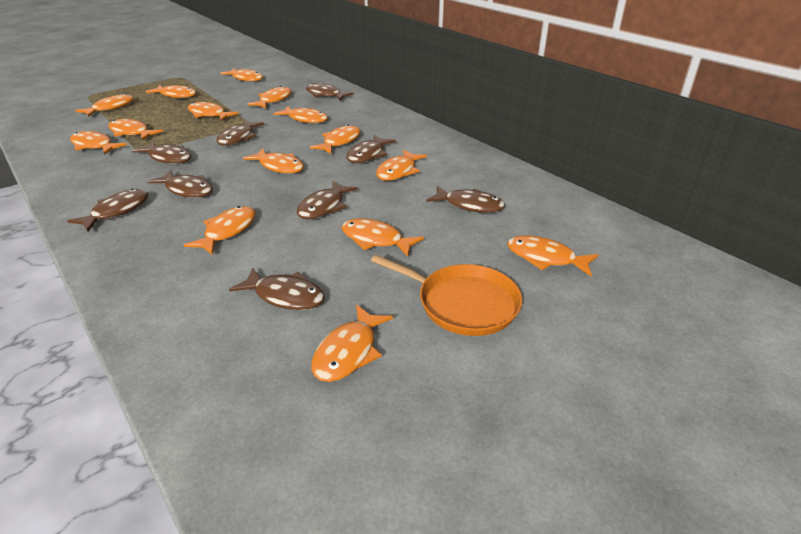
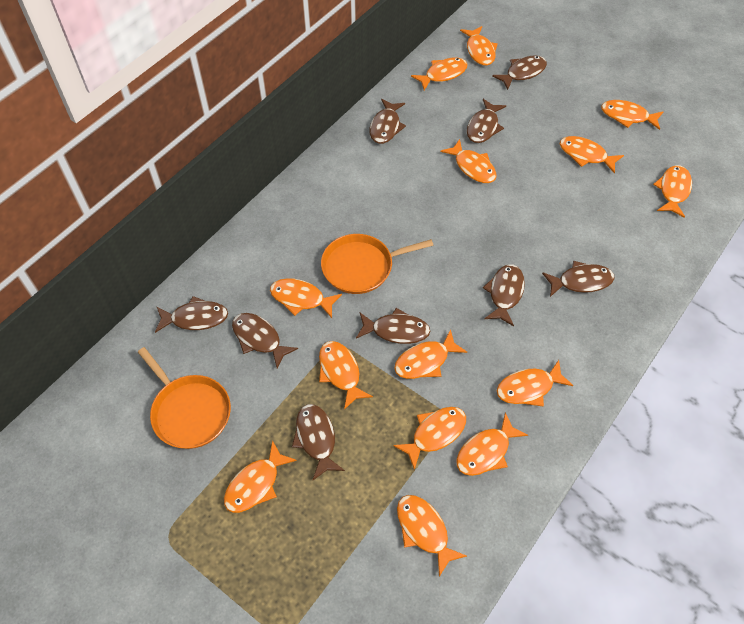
orange fish: 15 -> 14
orange pan: 1 -> 2

